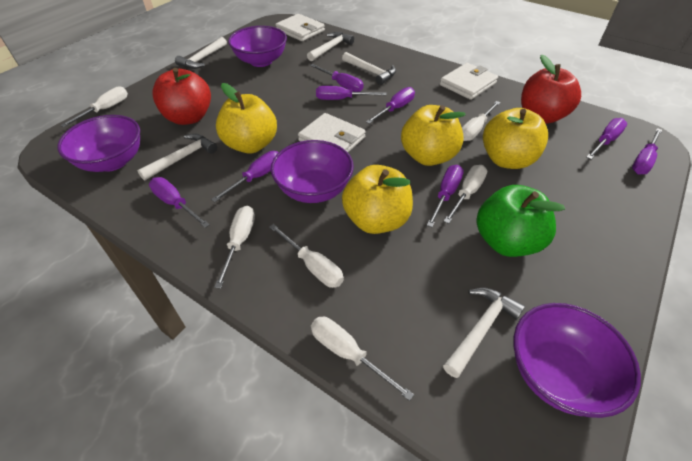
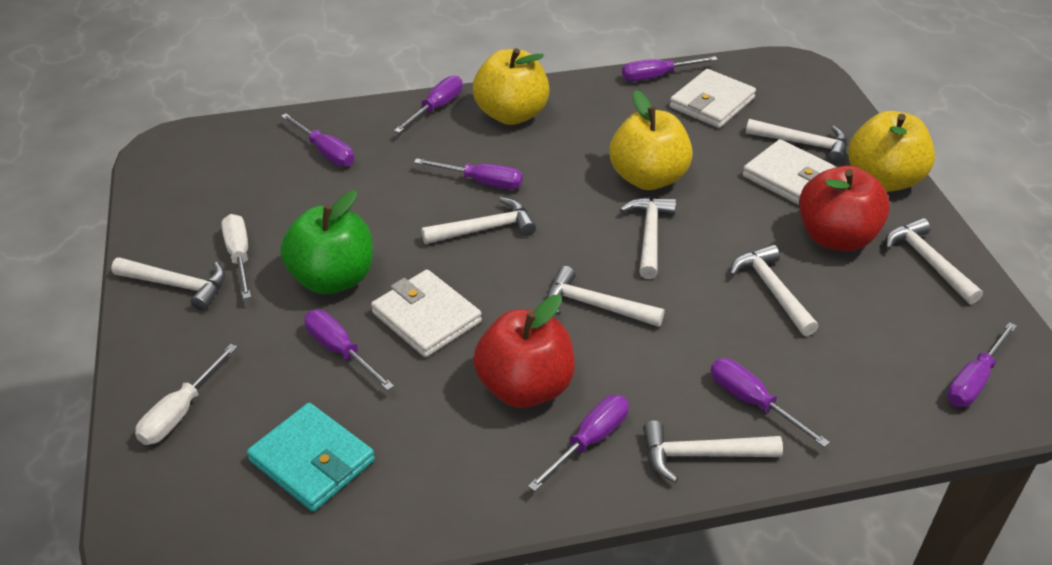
purple bowl: 4 -> 0
turquoise wallet: 0 -> 1
white hammer: 5 -> 8
white screwdriver: 6 -> 2
yellow apple: 4 -> 3

